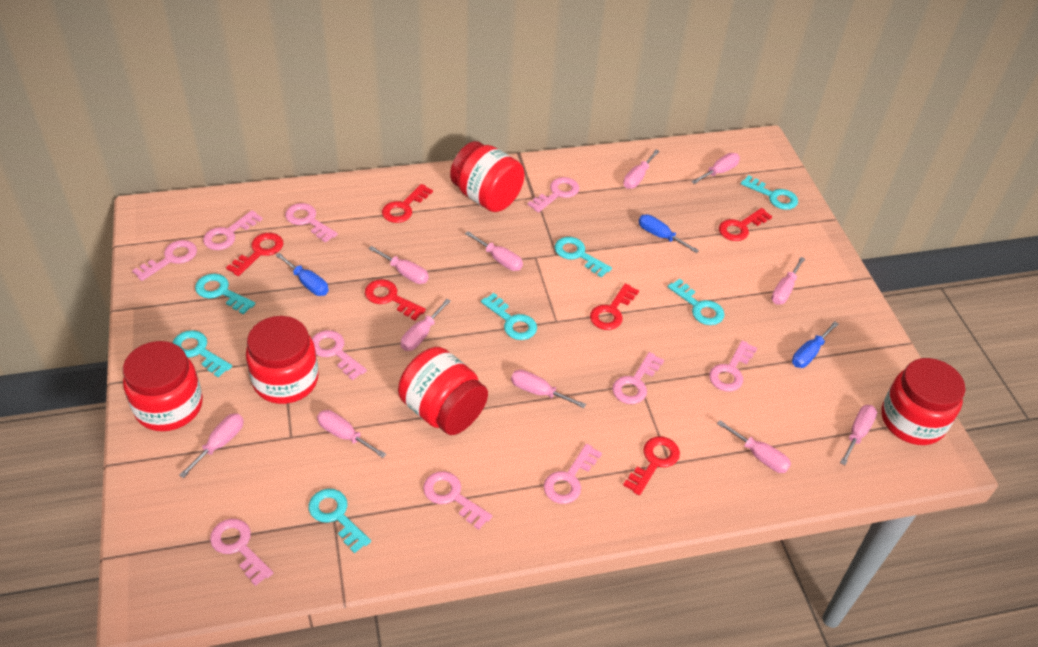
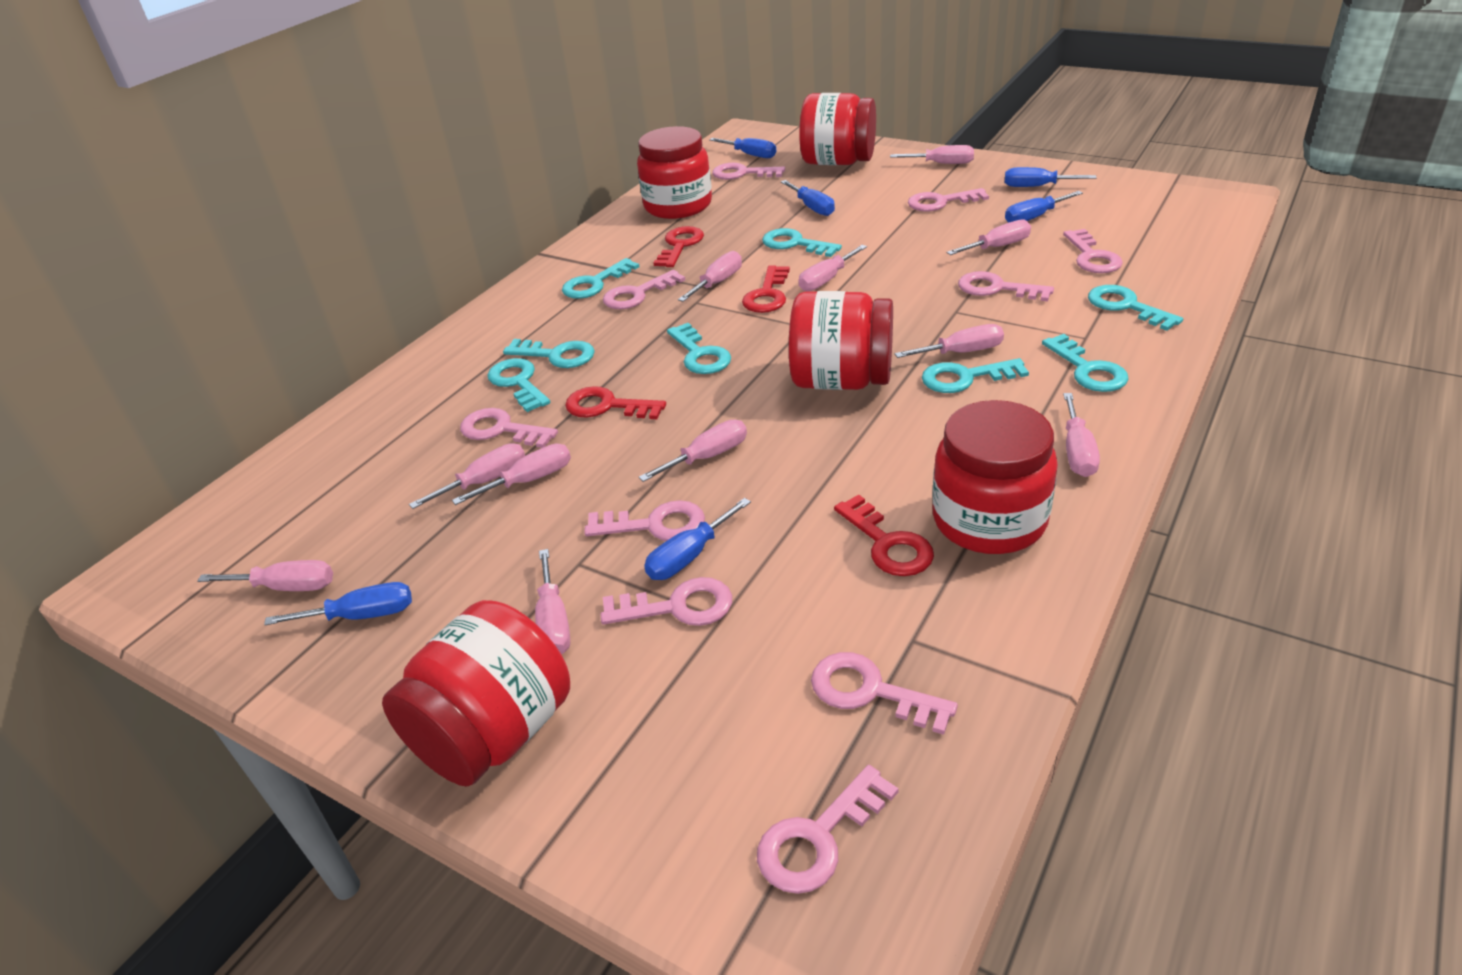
blue screwdriver: 3 -> 6
red key: 6 -> 4
turquoise key: 7 -> 8

